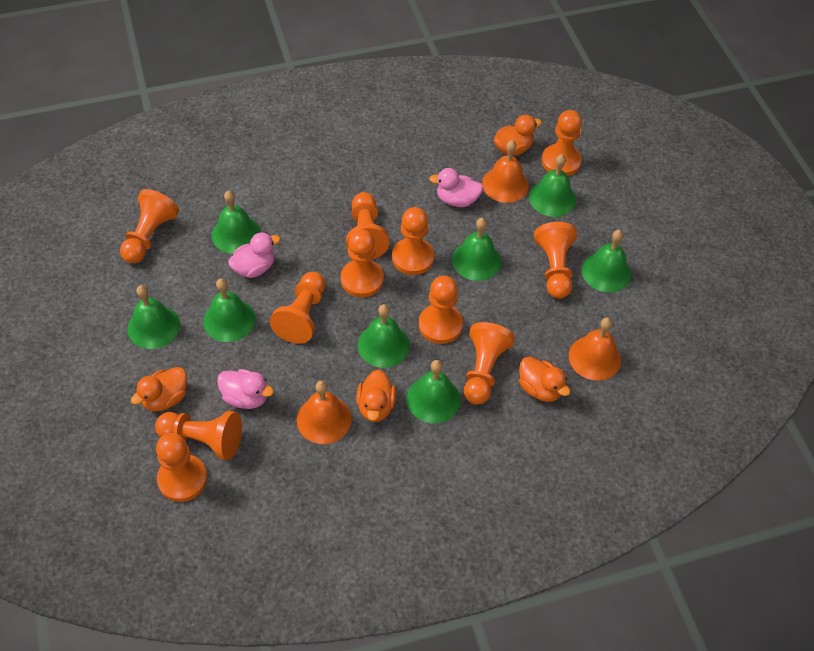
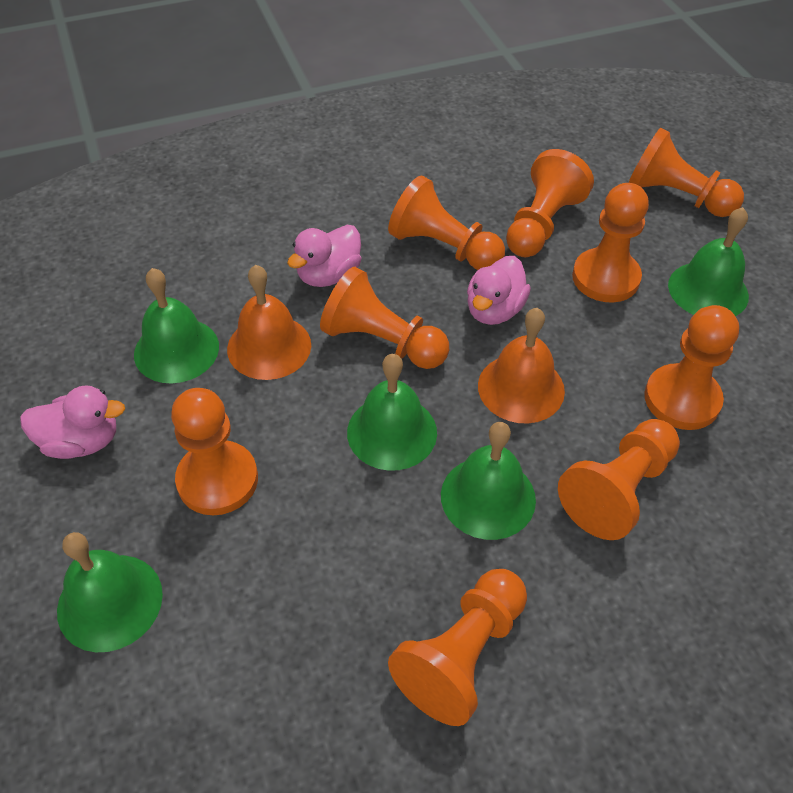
green bell: 8 -> 5
orange bell: 3 -> 2
orange duck: 4 -> 0
orange pawn: 11 -> 9

